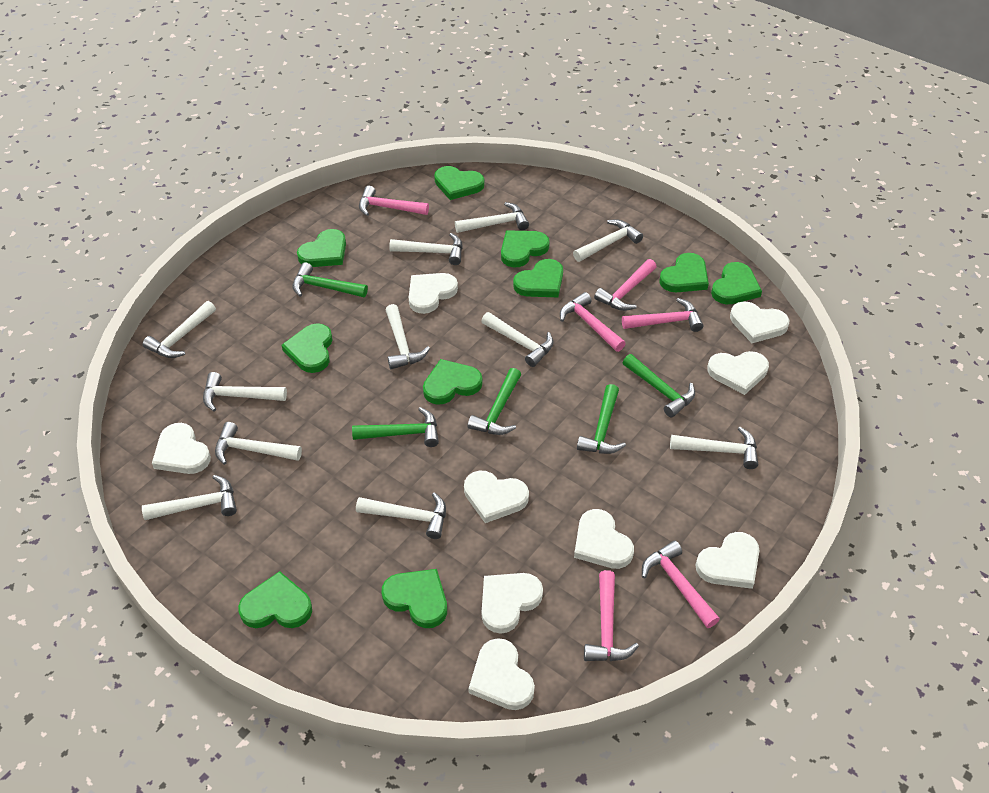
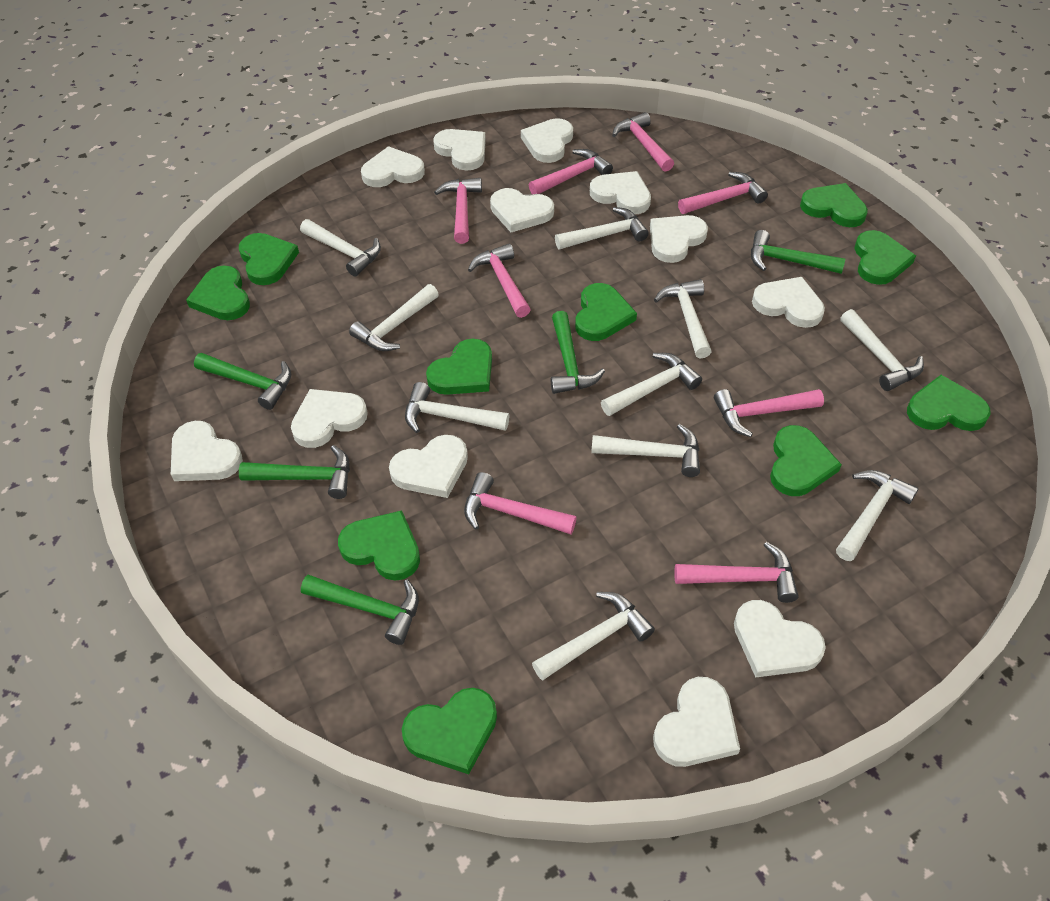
pink hammer: 6 -> 8
white hammer: 11 -> 10
white heart: 9 -> 12

